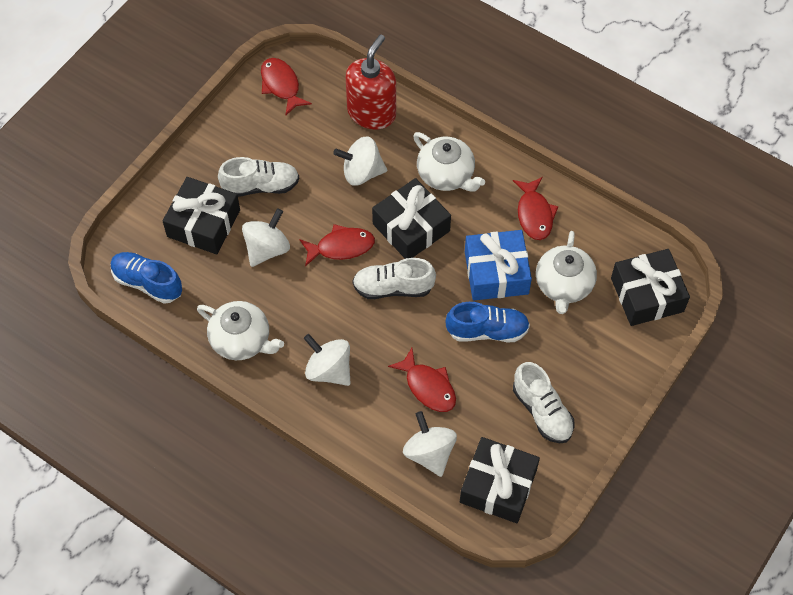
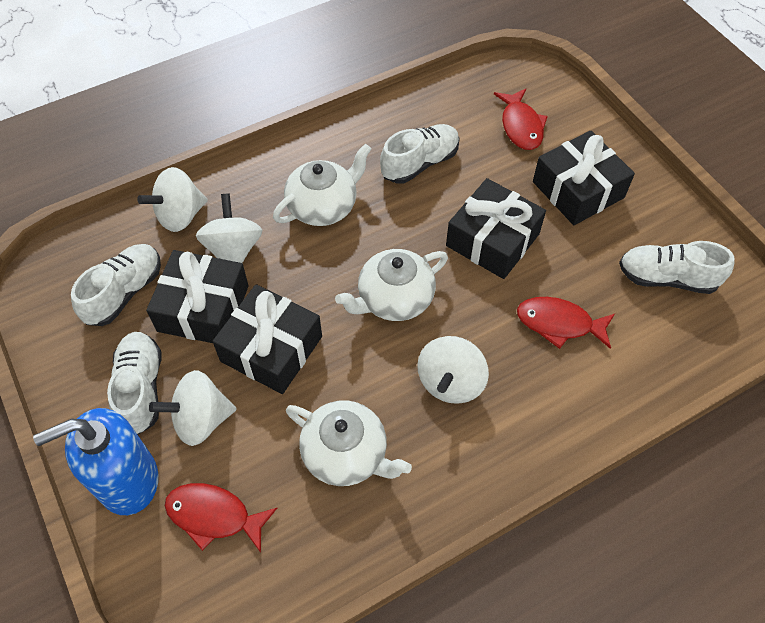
blue gift: 1 -> 0
blue shoe: 2 -> 0
blue soap dispenser: 0 -> 1
red fish: 4 -> 3
red soap dispenser: 1 -> 0
white shoe: 3 -> 4

